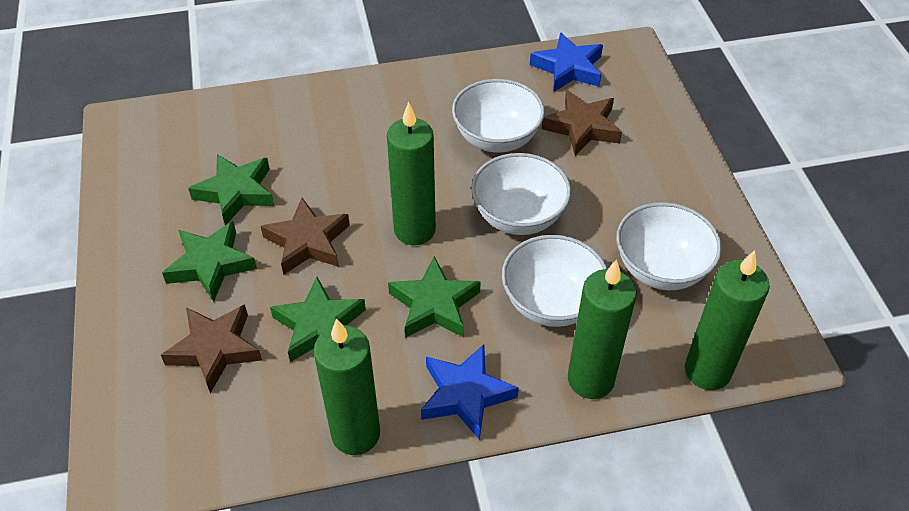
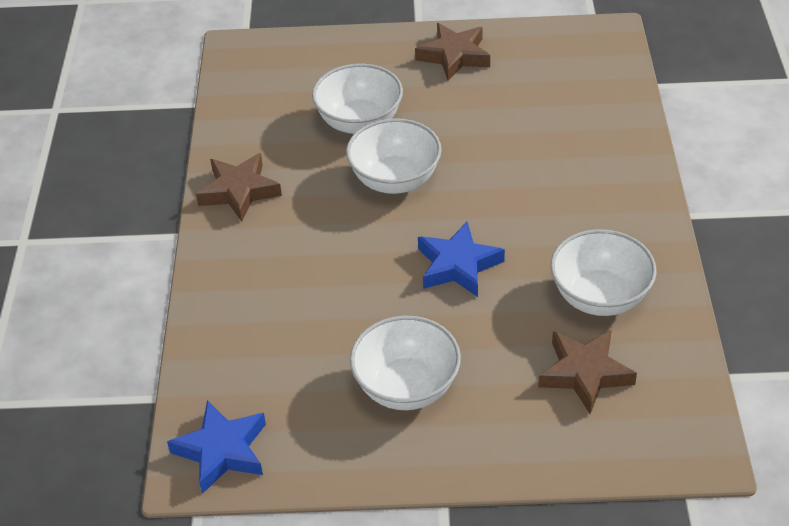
green candle: 4 -> 0
green star: 4 -> 0

